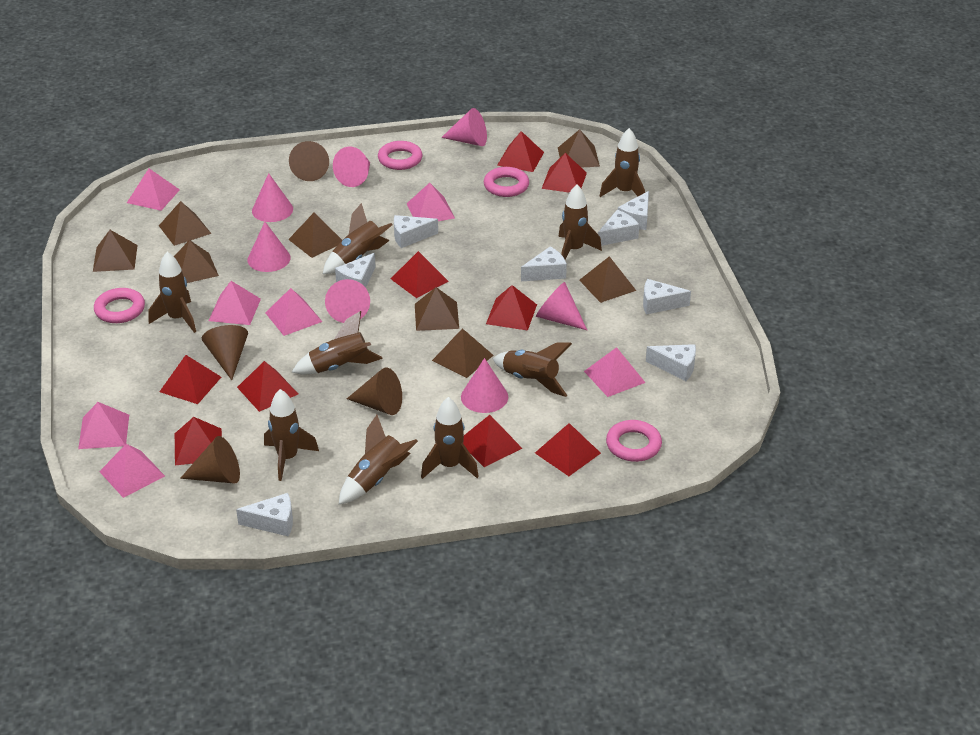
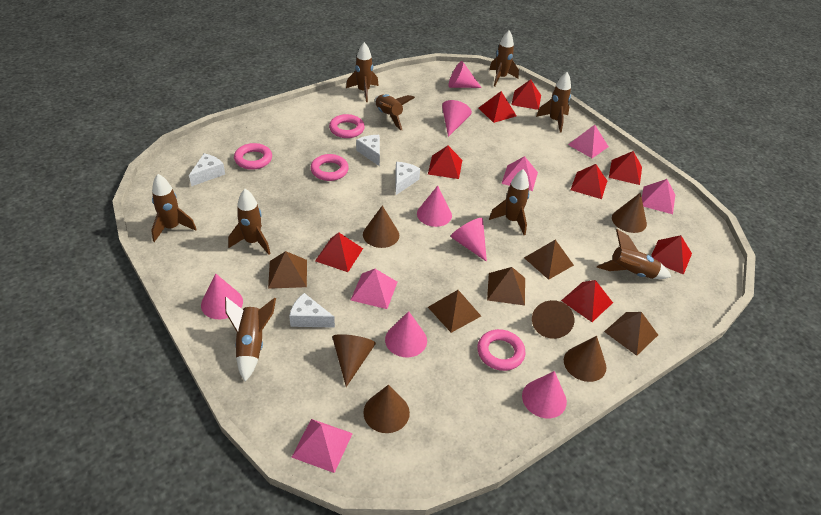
brown cone: 4 -> 6
brown pyramid: 8 -> 5
pink pyramid: 7 -> 5
red pyramid: 9 -> 8
white cheese: 8 -> 4

